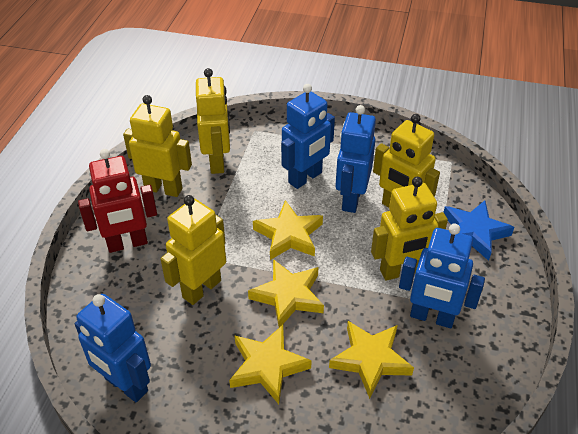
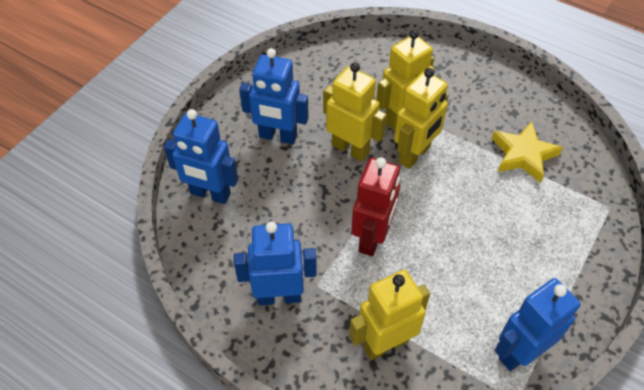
blue star: 1 -> 0
yellow robot: 5 -> 4
yellow star: 4 -> 1

